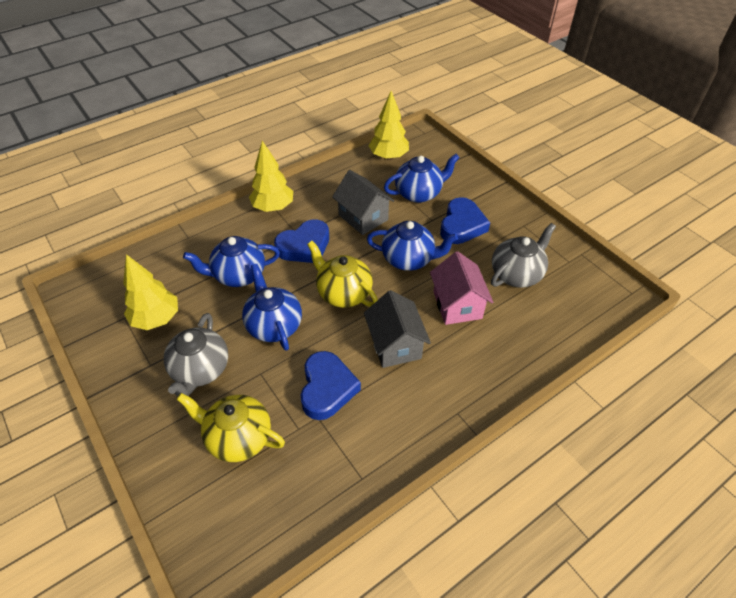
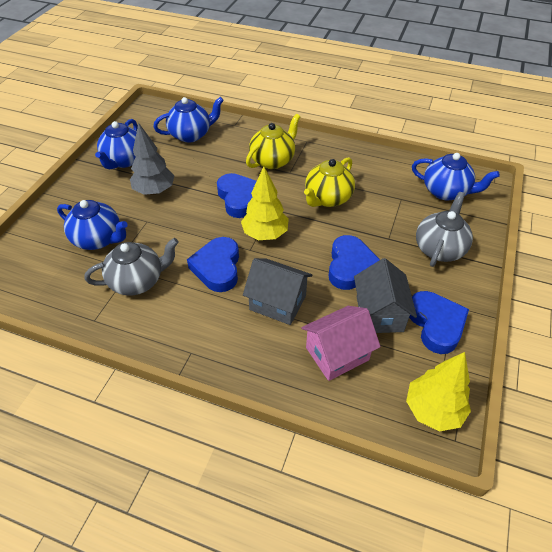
blue heart: 3 -> 4
grey tree: 0 -> 1
yellow tree: 3 -> 2

